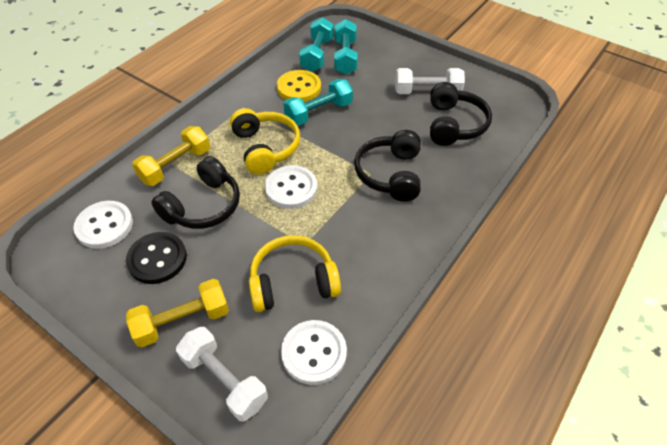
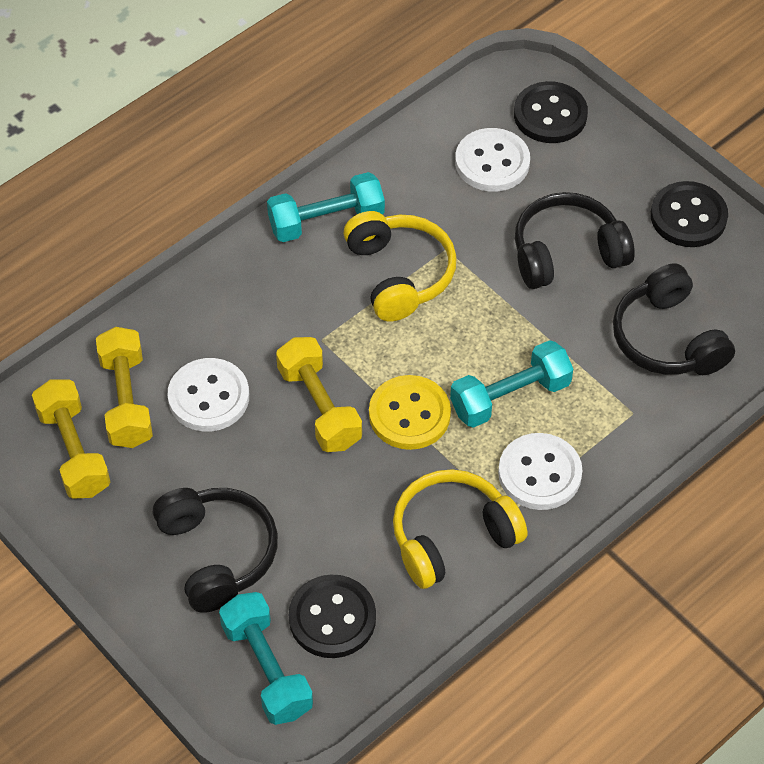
black button: 1 -> 3
white dumbbell: 2 -> 0
yellow dumbbell: 2 -> 3

